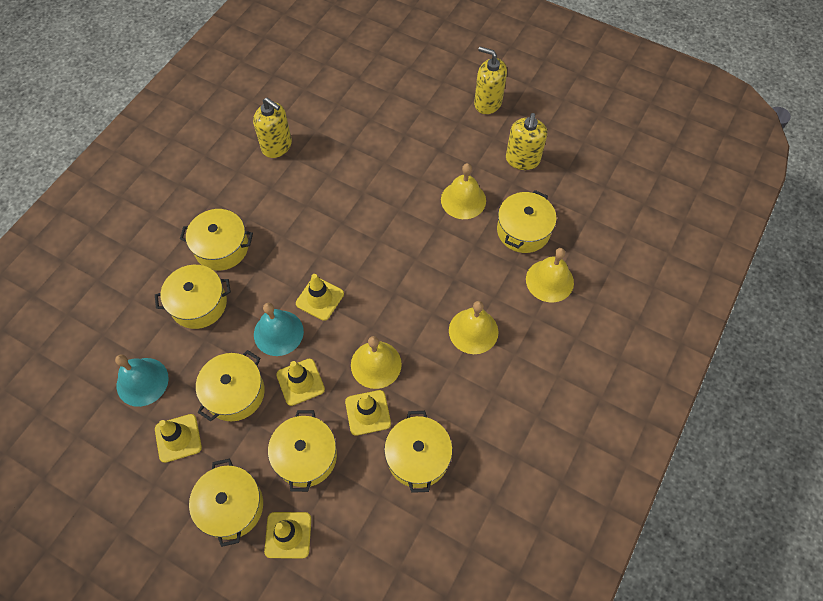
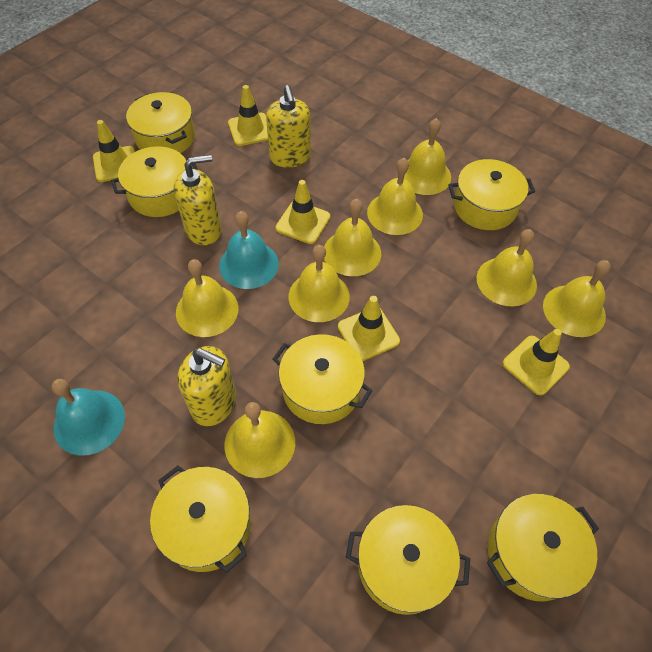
yellow bell: 4 -> 8

